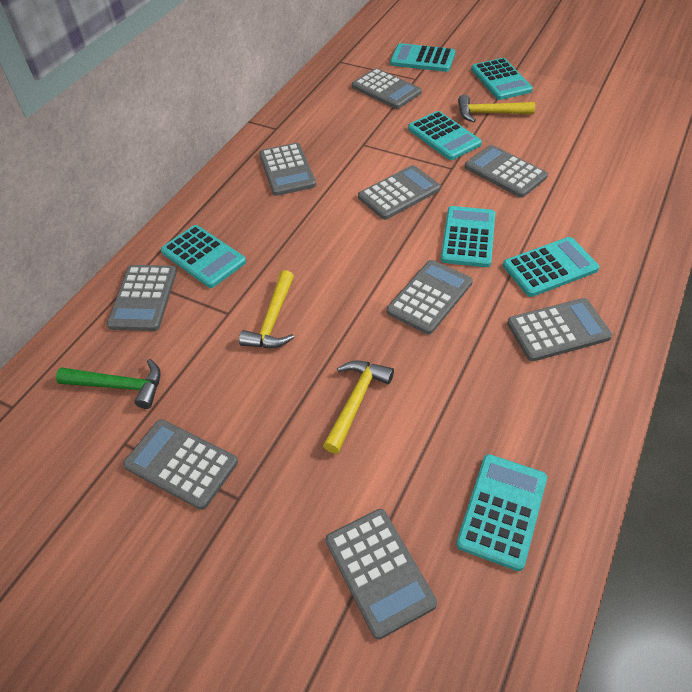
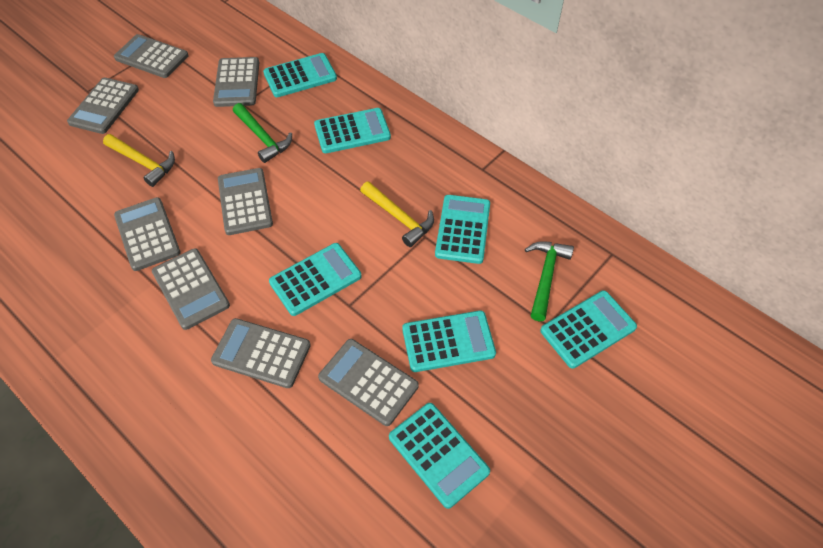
green hammer: 1 -> 2
grey calculator: 9 -> 8
yellow hammer: 3 -> 2

